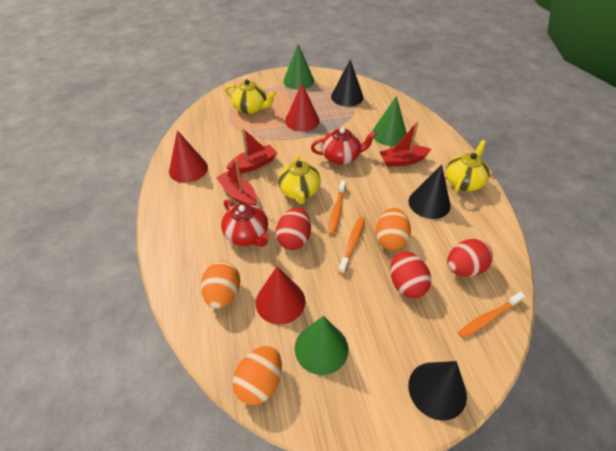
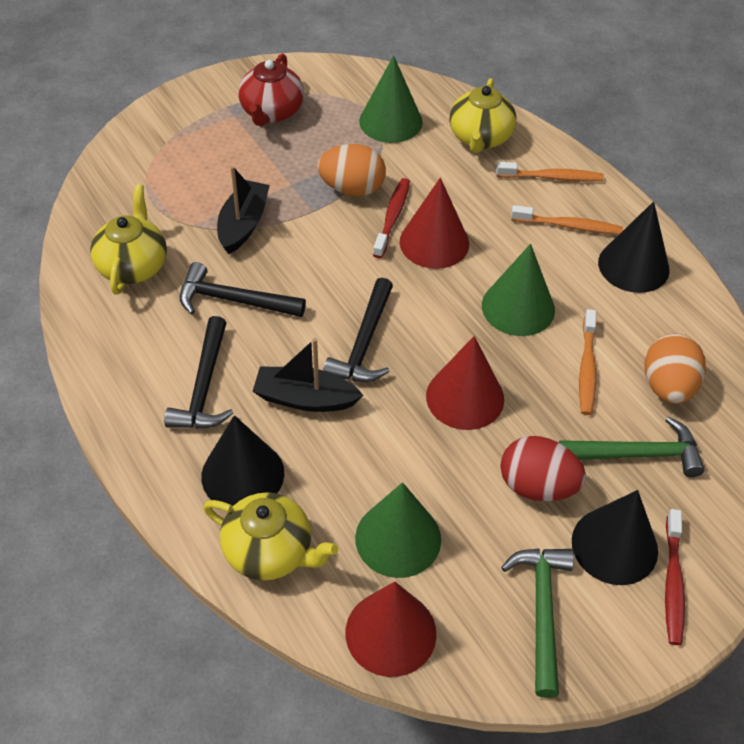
black boat: 0 -> 2
black hammer: 0 -> 3
green hammer: 0 -> 2
orange egg: 3 -> 2
red boat: 3 -> 0
red egg: 3 -> 1
red teapot: 2 -> 1
red toothbrush: 0 -> 2

